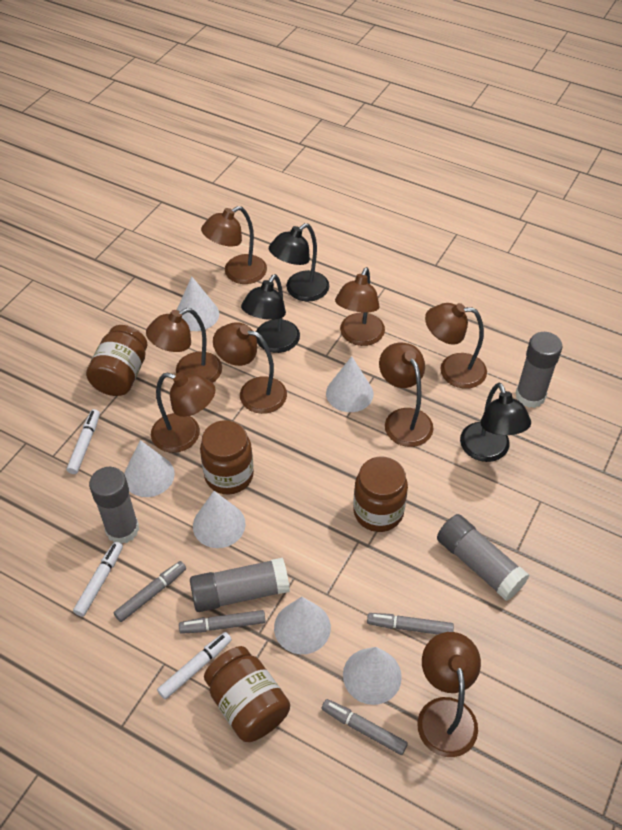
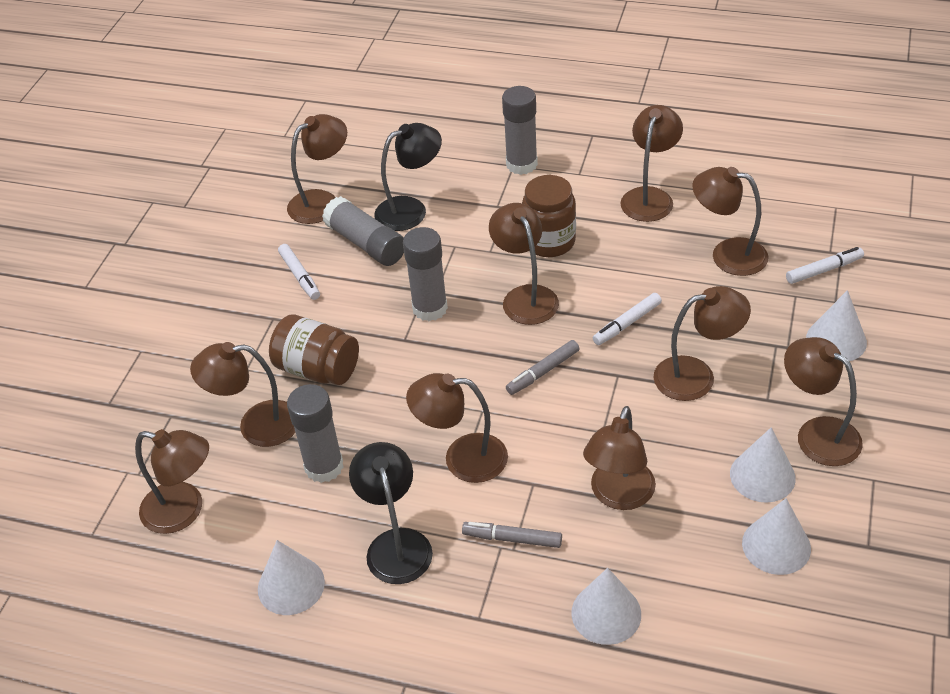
black lamp: 3 -> 2
brown jar: 4 -> 2
brown lamp: 8 -> 10
grey marker: 4 -> 2
white cone: 6 -> 5

